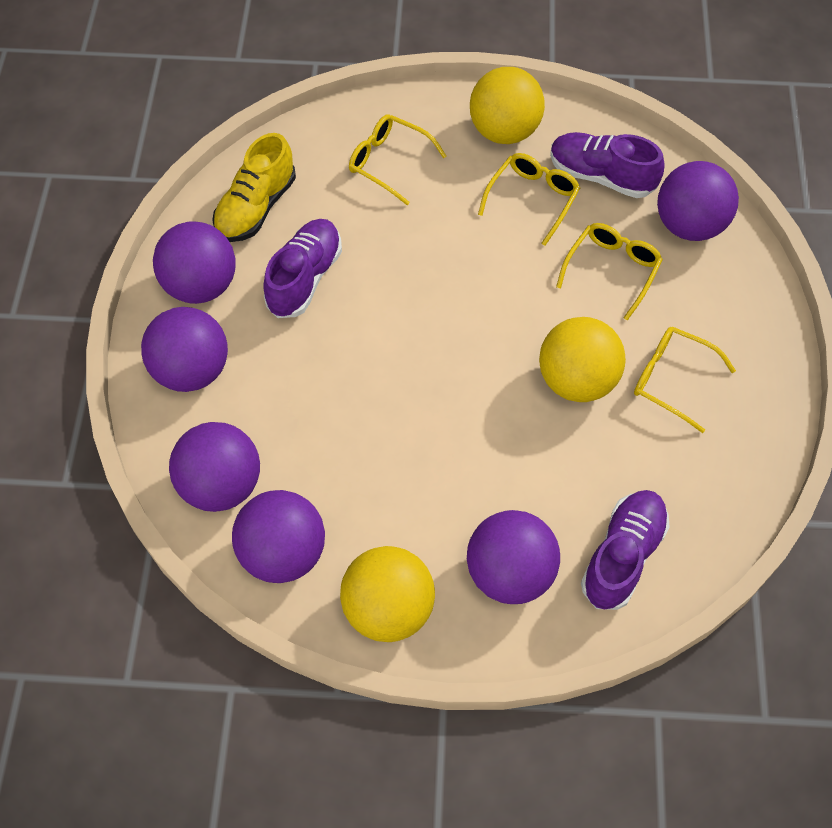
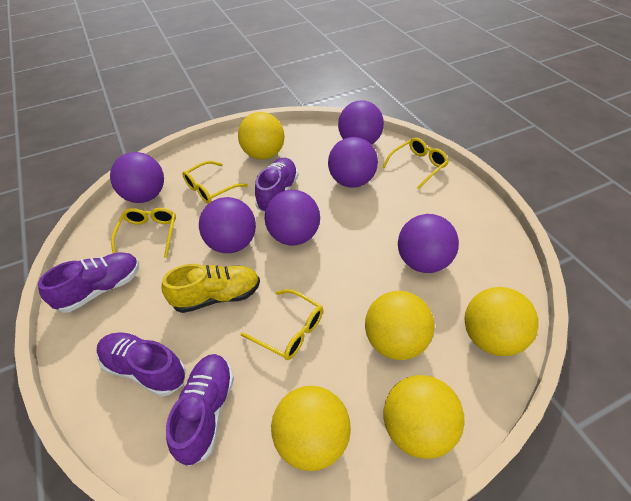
purple shoe: 3 -> 4
yellow ball: 3 -> 5

